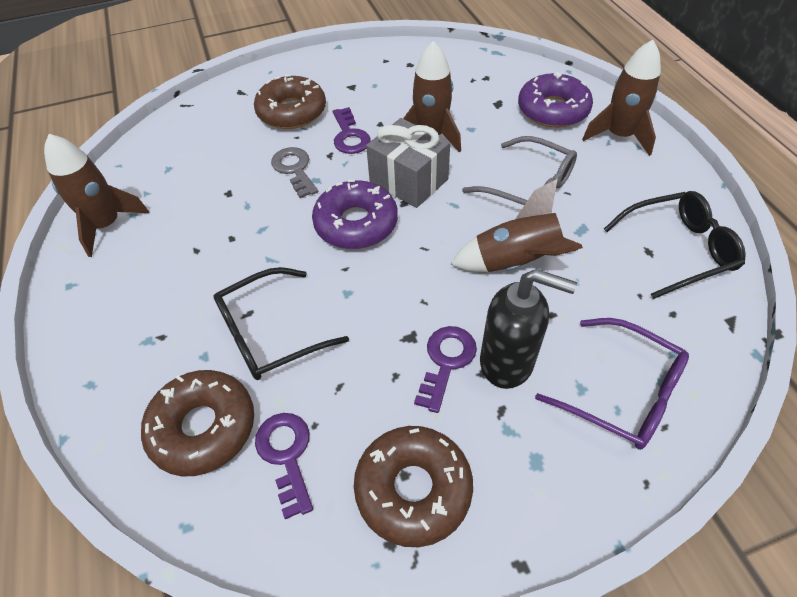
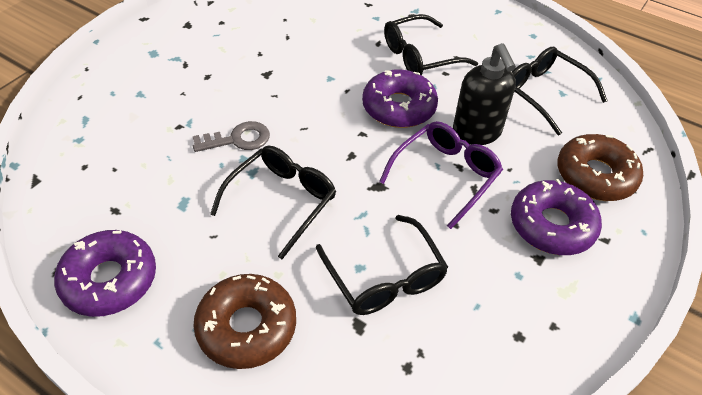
black glasses: 2 -> 4
brown donut: 3 -> 2
brown rocket: 4 -> 0
grey gift: 1 -> 0
grey glasses: 1 -> 0
purple donut: 2 -> 3
purple key: 3 -> 0

